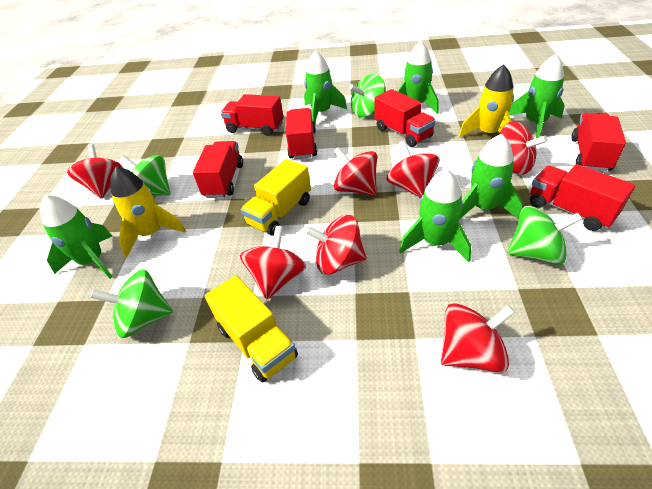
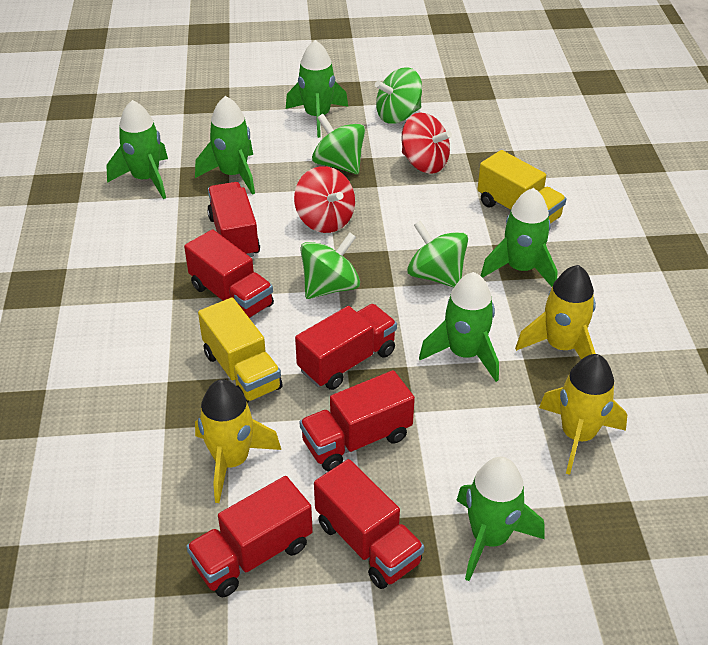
red spinning top: 7 -> 2
yellow rocket: 2 -> 3

